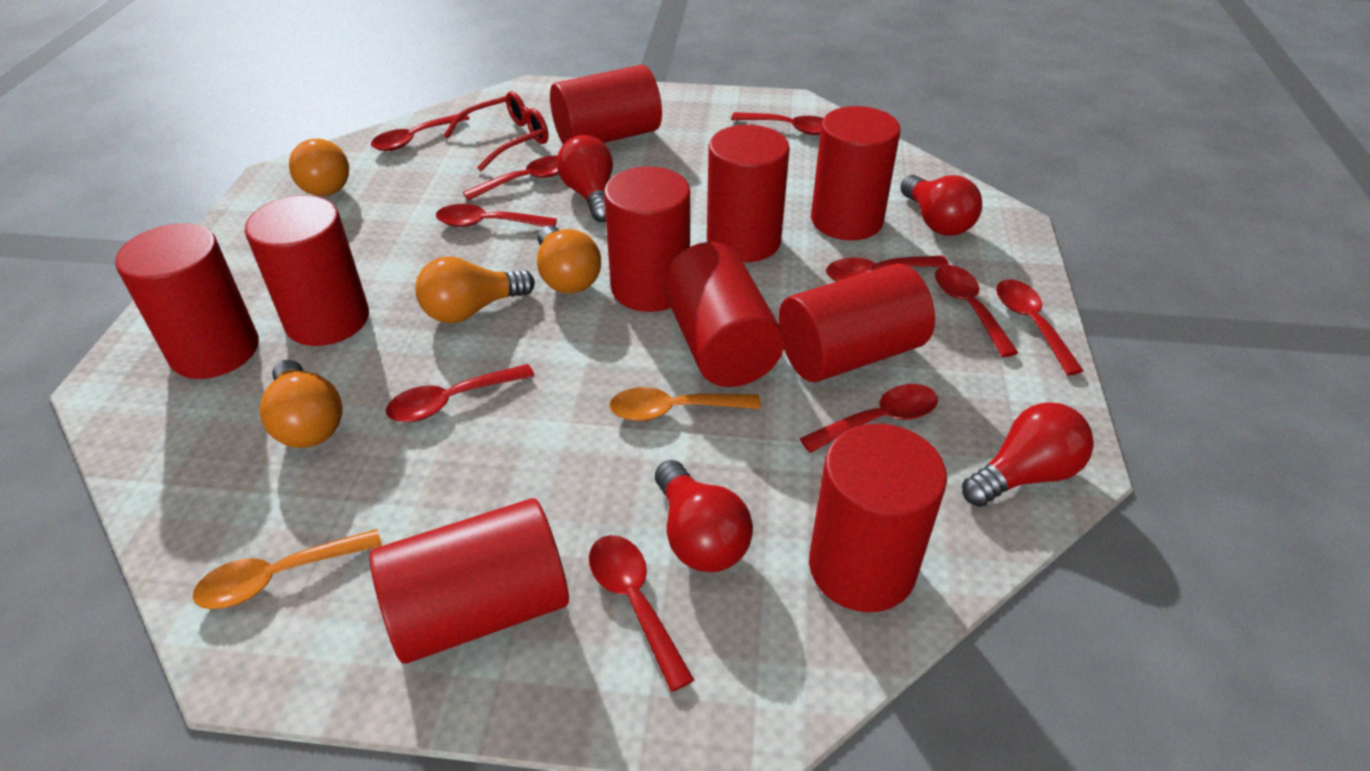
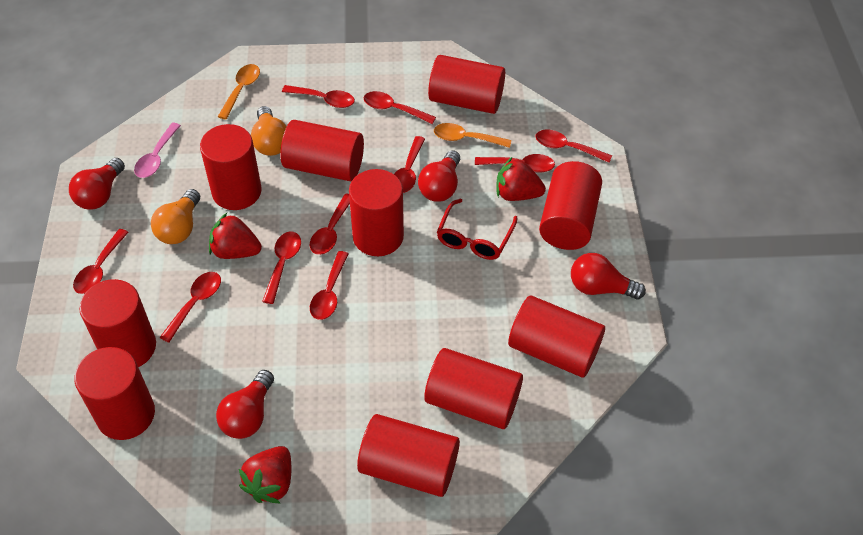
orange light bulb: 4 -> 2
pink spoon: 0 -> 1
red strawberry: 0 -> 3

